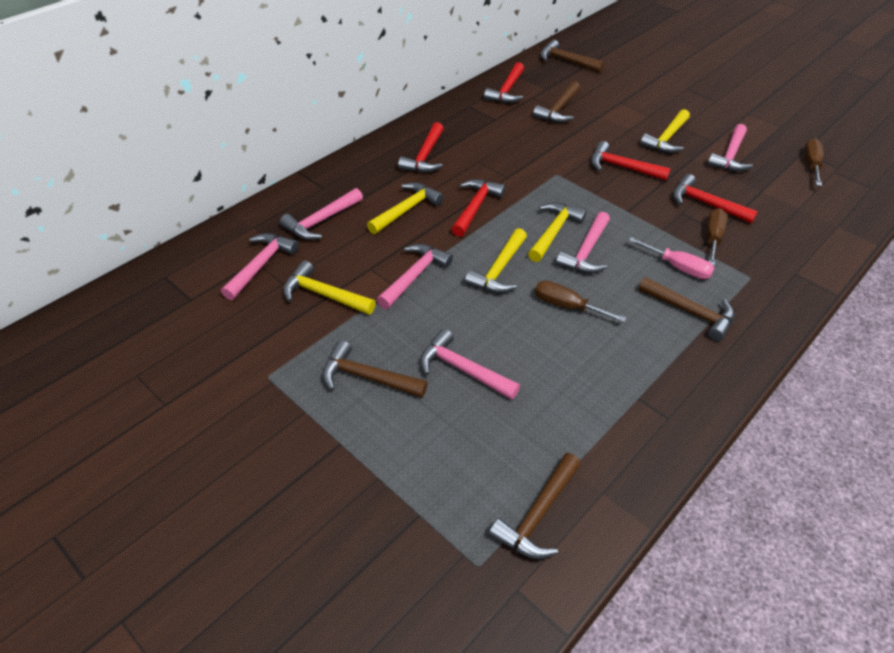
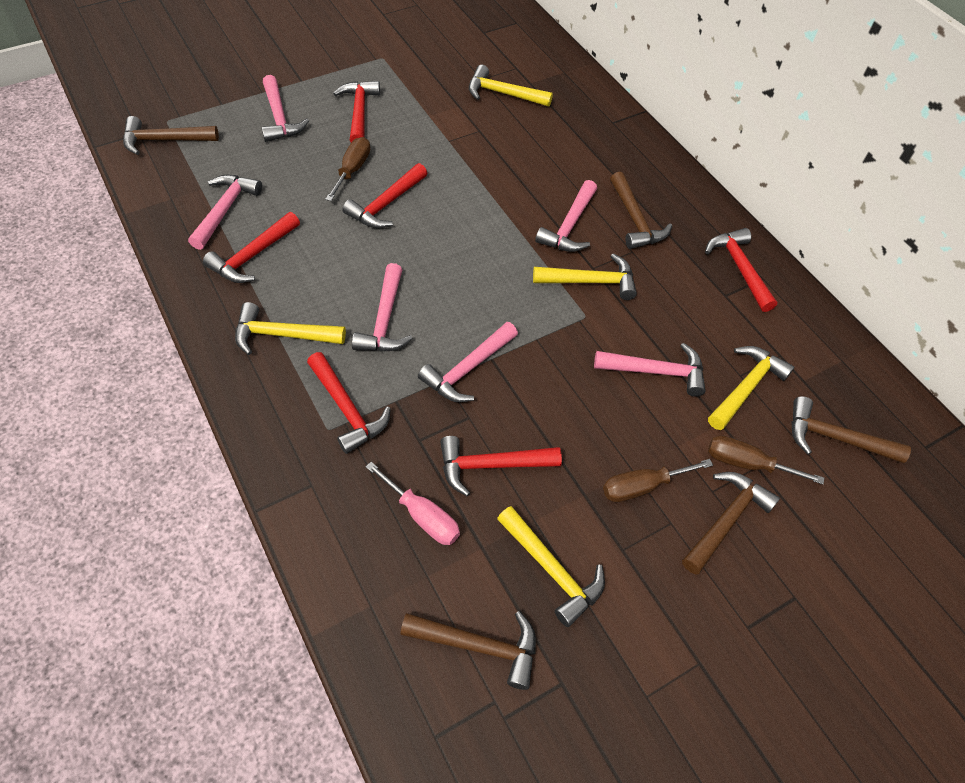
red hammer: 5 -> 6

